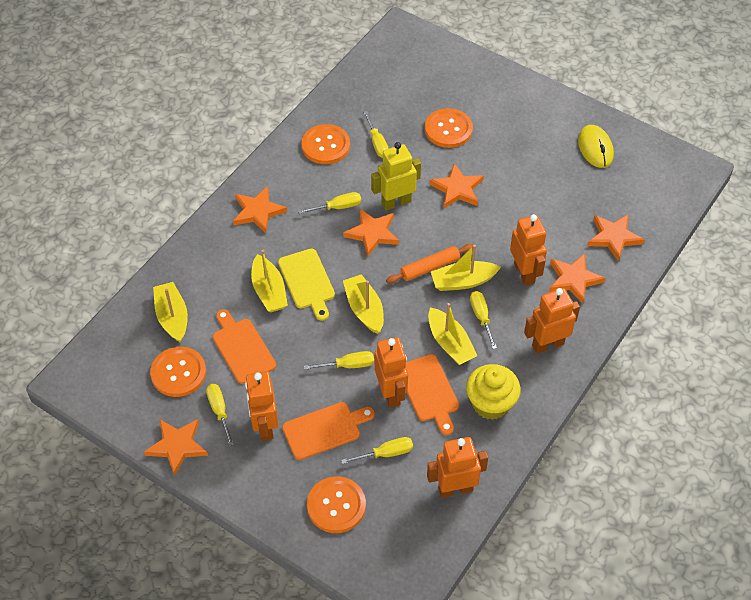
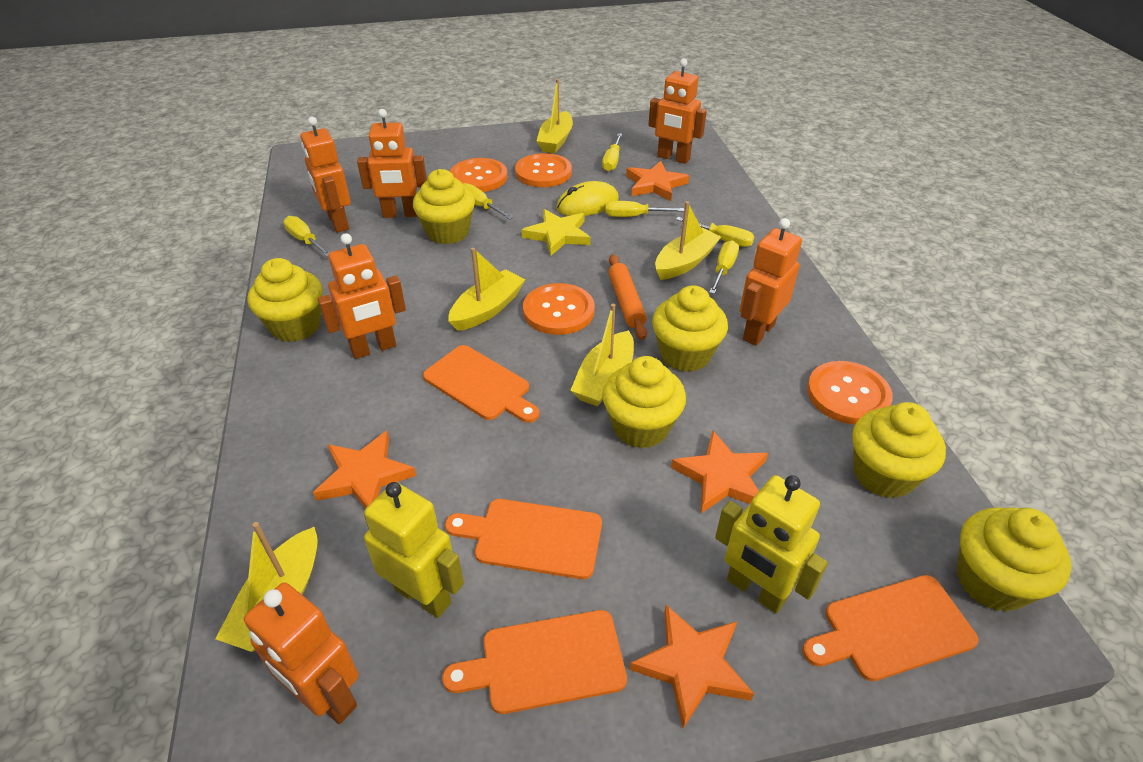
orange cutting board: 3 -> 4
orange robot: 5 -> 6
orange star: 6 -> 4
yellow cupcake: 1 -> 6
yellow cutting board: 1 -> 0
yellow robot: 1 -> 2
yellow star: 0 -> 1

